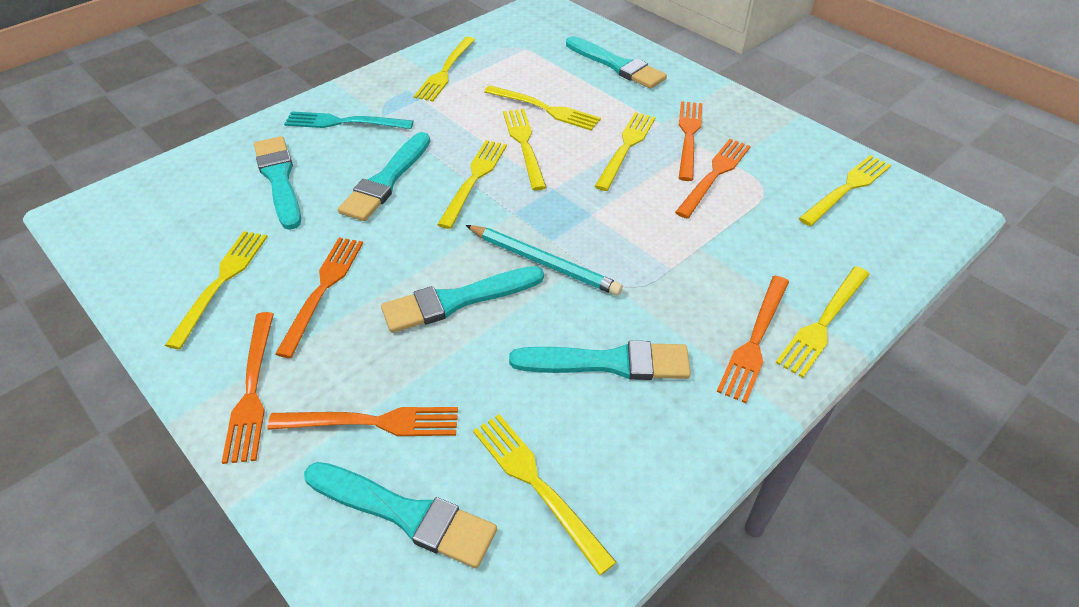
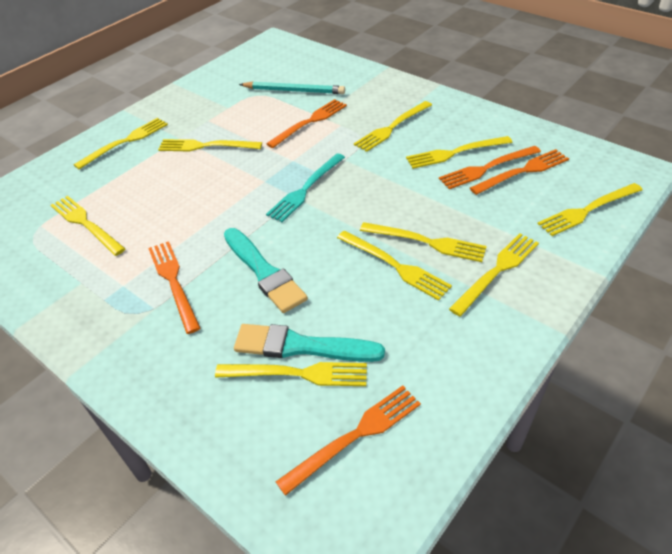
orange fork: 6 -> 5
turquoise brush: 6 -> 2
yellow fork: 9 -> 10

